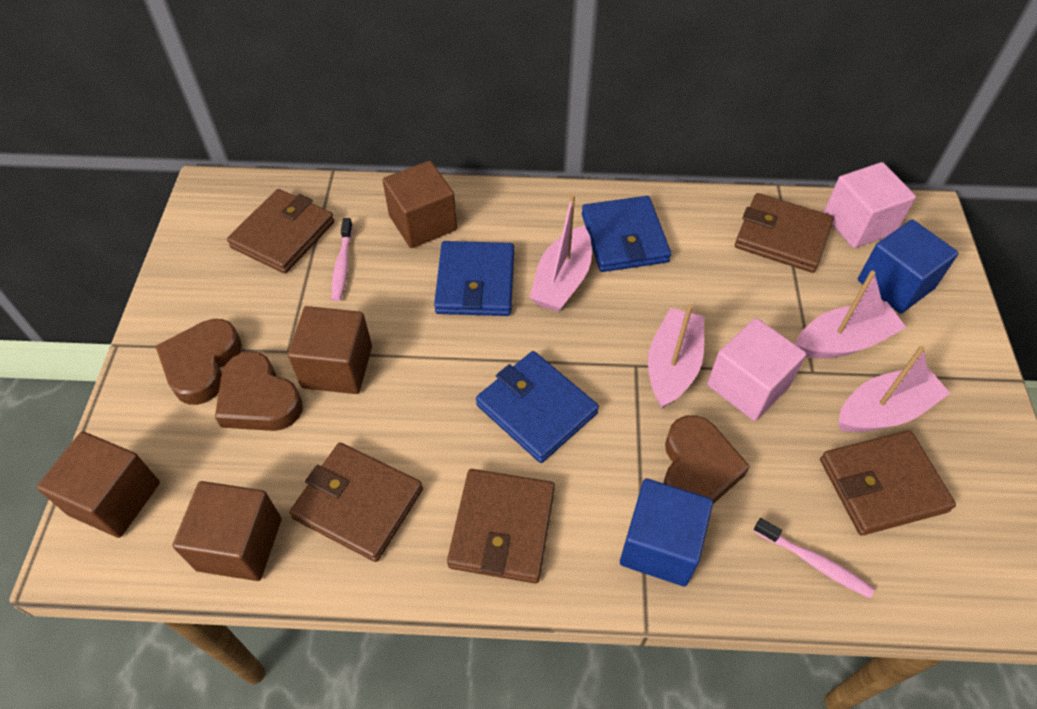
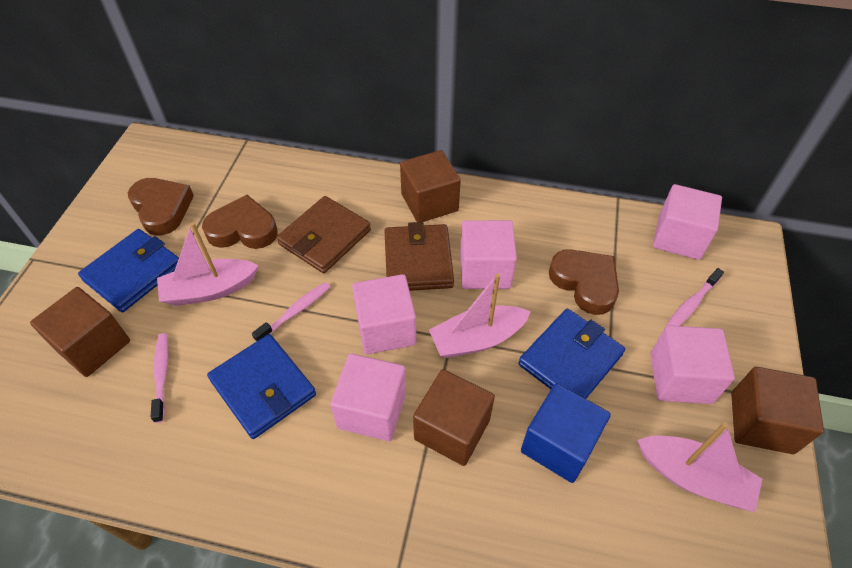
blue cube: 2 -> 1
brown wallet: 5 -> 2
pink boat: 4 -> 3
pink cube: 2 -> 5
pink toothbrush: 2 -> 3

